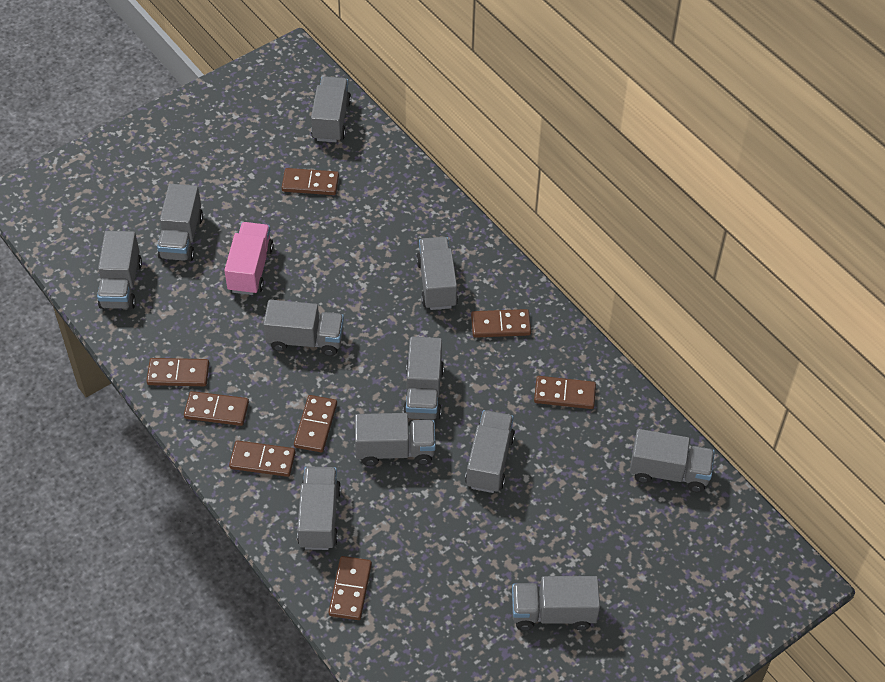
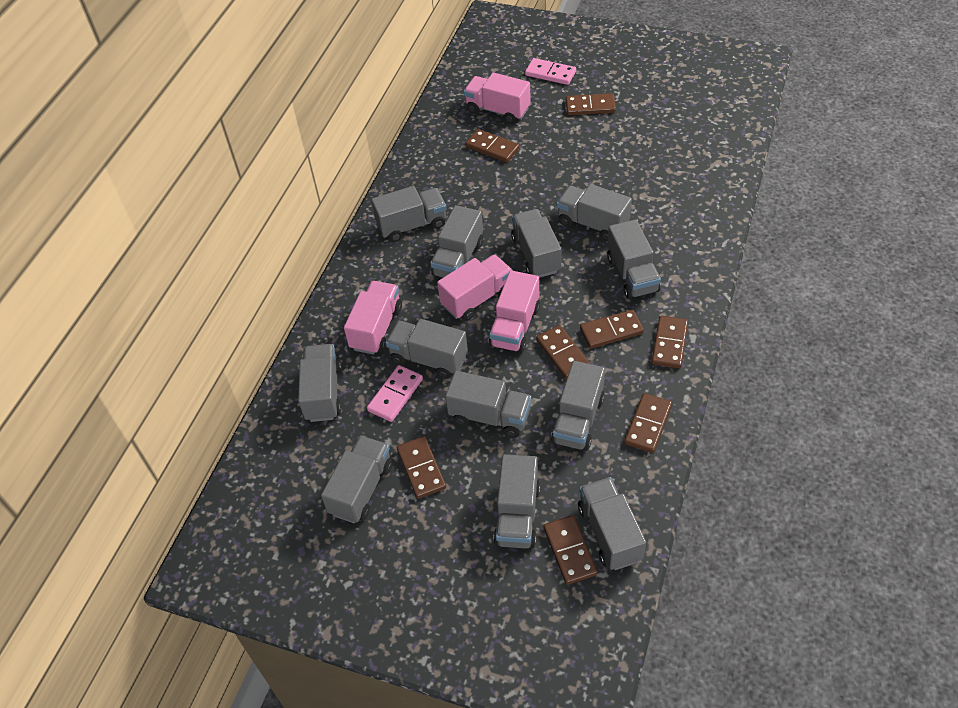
grey truck: 11 -> 12
pink domino: 0 -> 2
pink truck: 1 -> 4

